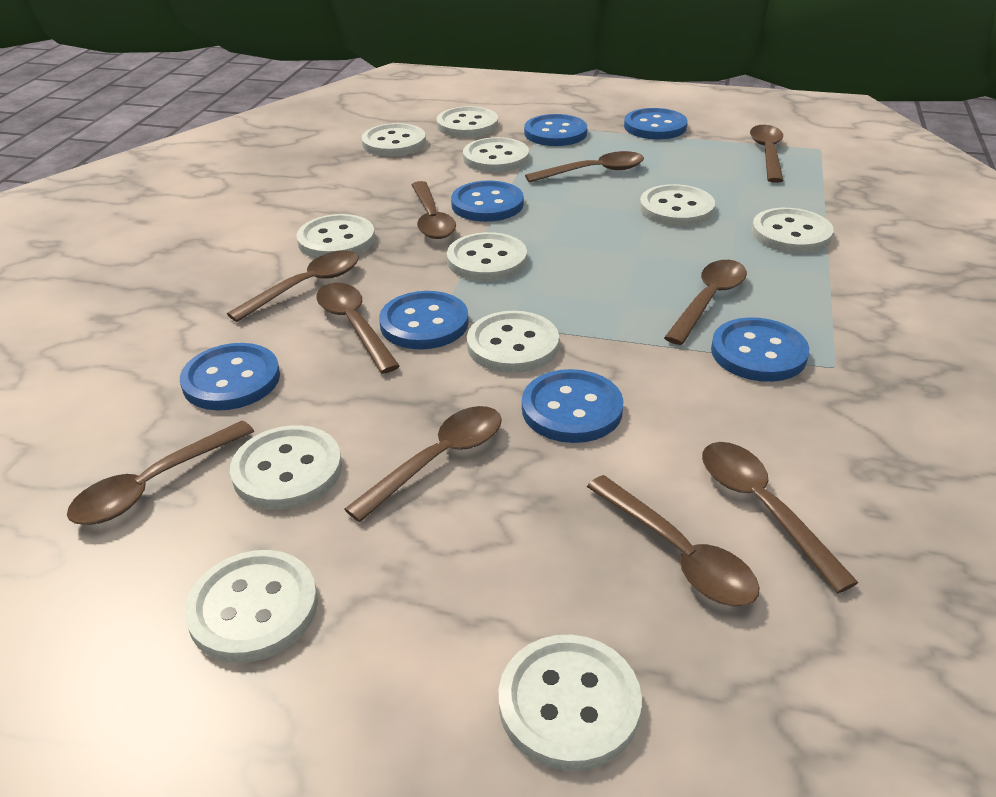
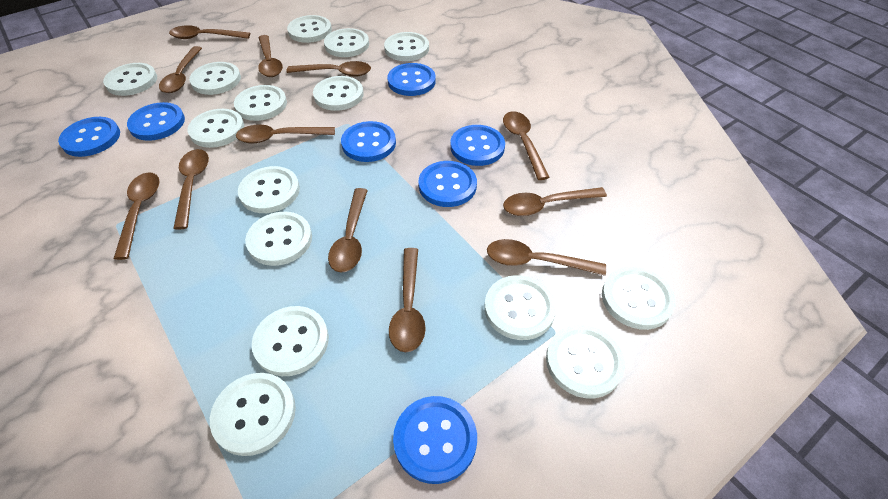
brown spoon: 10 -> 12
white button: 11 -> 15

